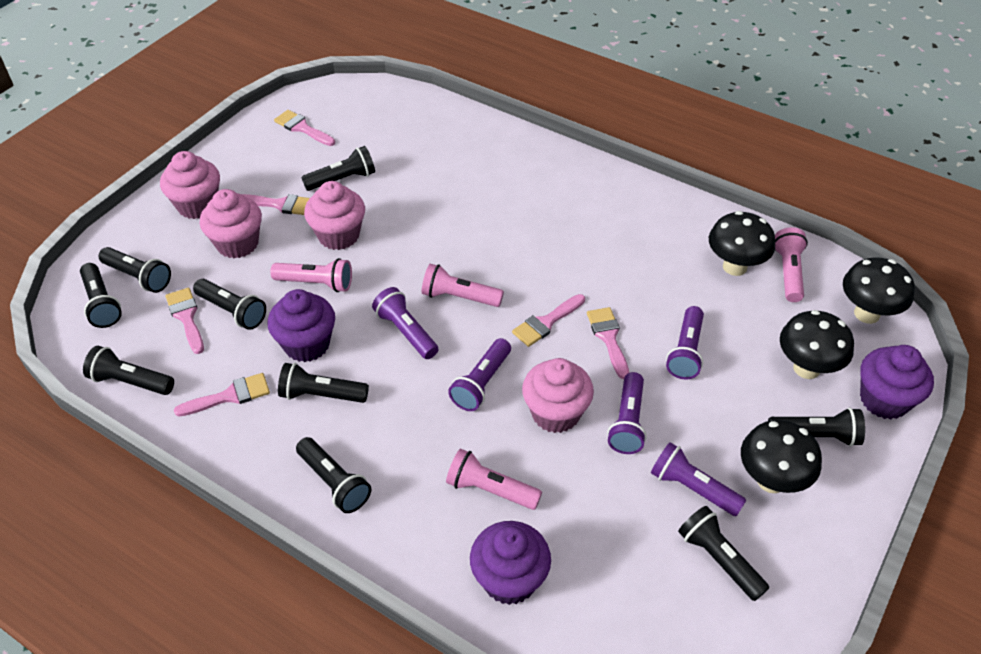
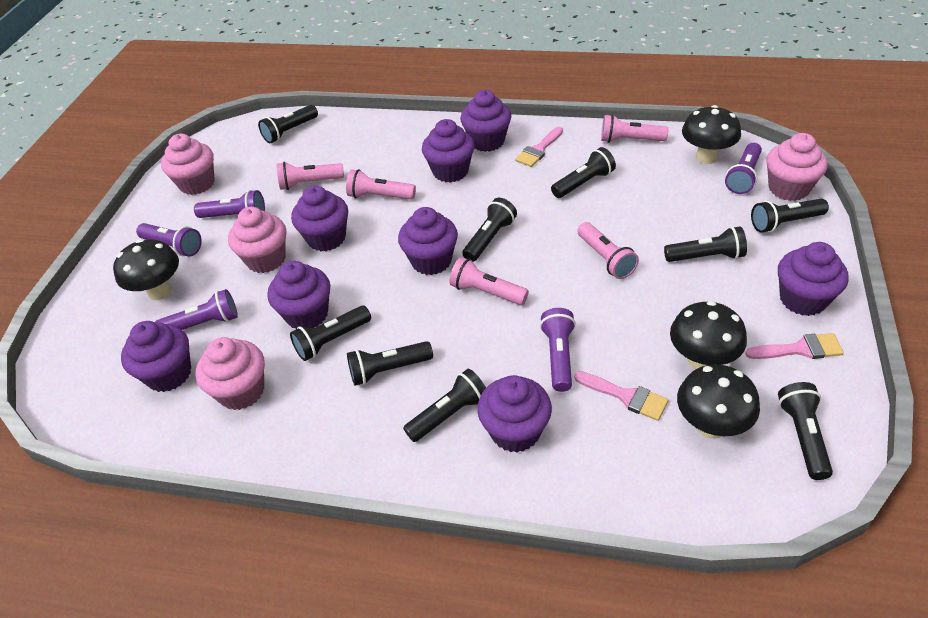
pink brush: 6 -> 3
pink flashlight: 4 -> 5
purple cupcake: 3 -> 8

